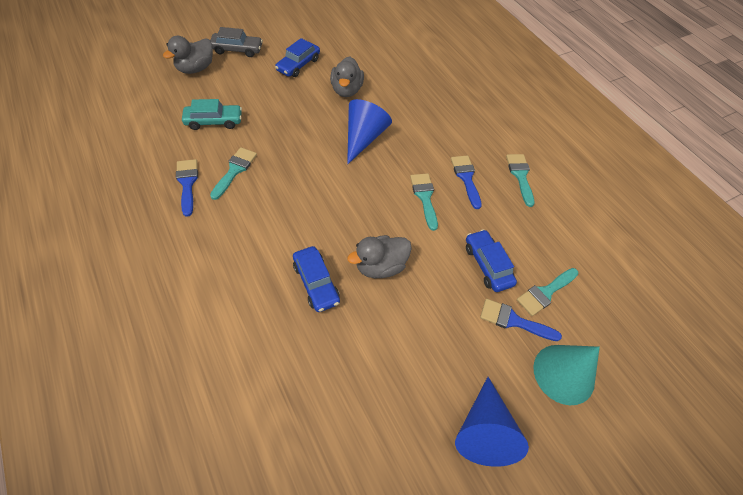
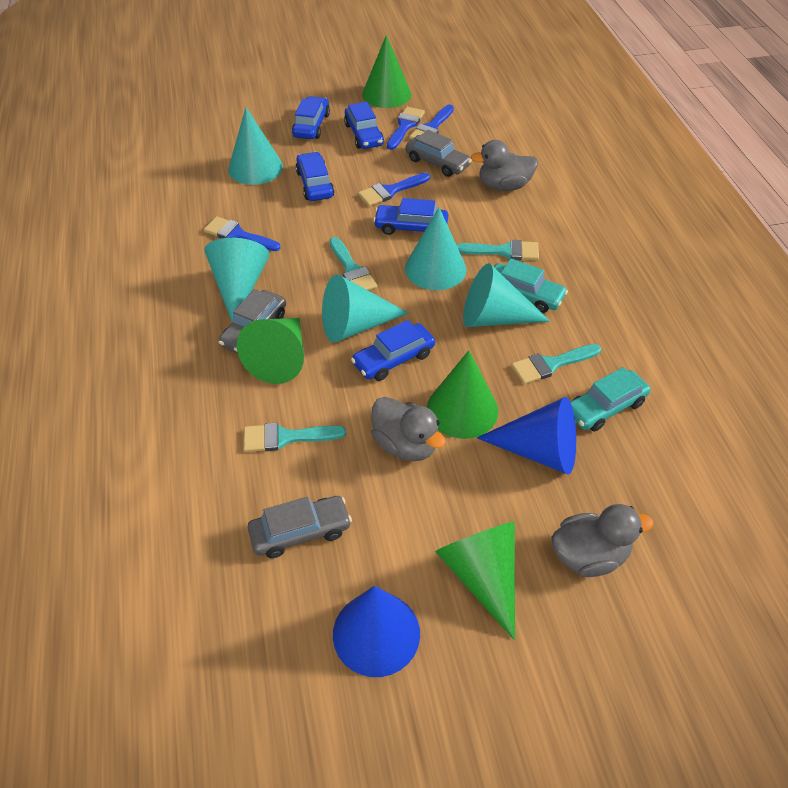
blue brush: 3 -> 4
blue car: 3 -> 5
green cone: 0 -> 4
grey car: 1 -> 3
turquoise car: 1 -> 2
turquoise cone: 1 -> 5

